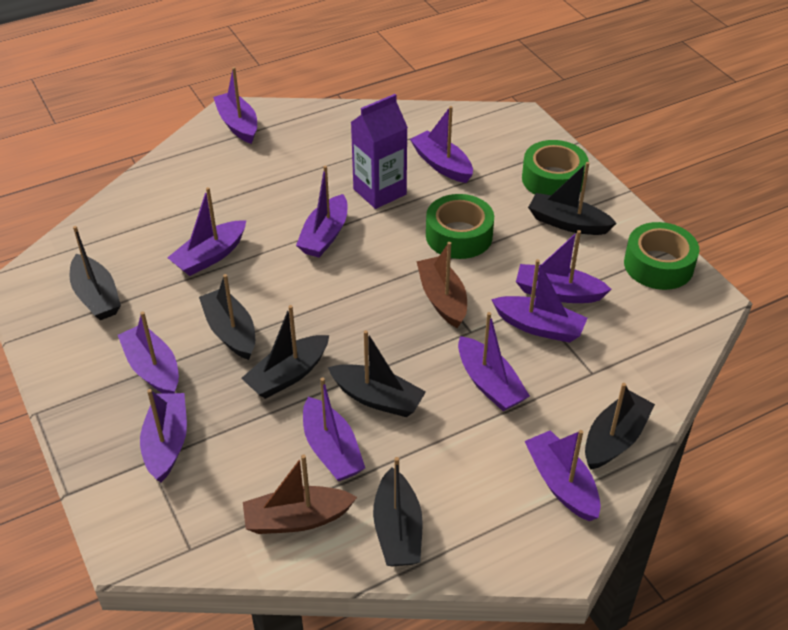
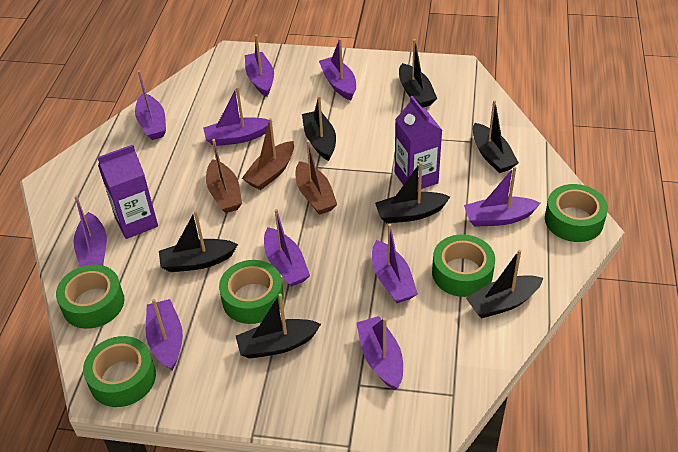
brown boat: 2 -> 3
green tape: 3 -> 5
purple boat: 11 -> 10
purple carton: 1 -> 2

